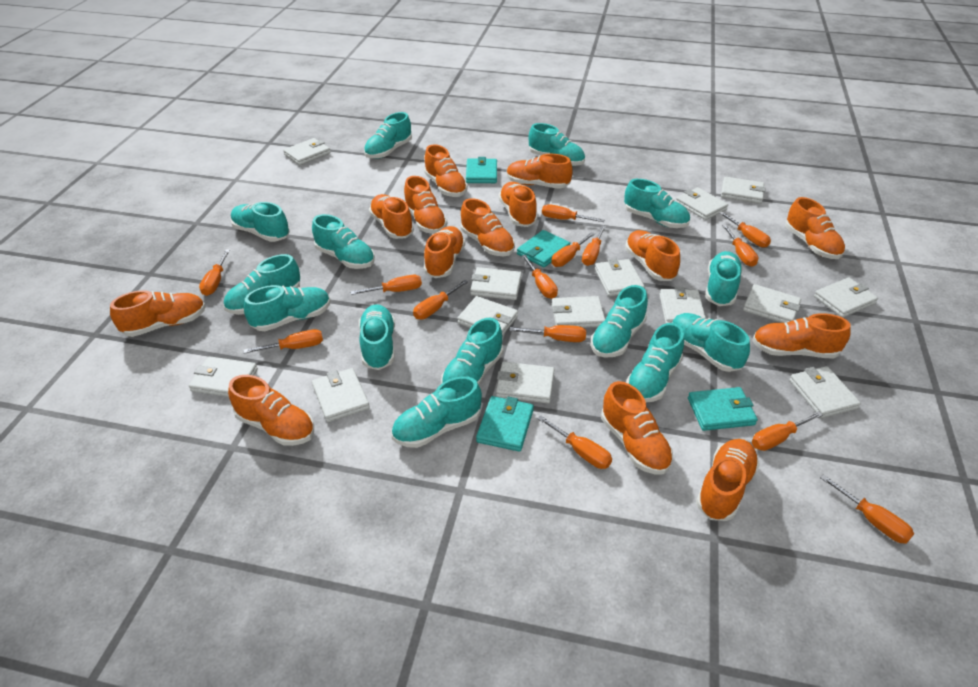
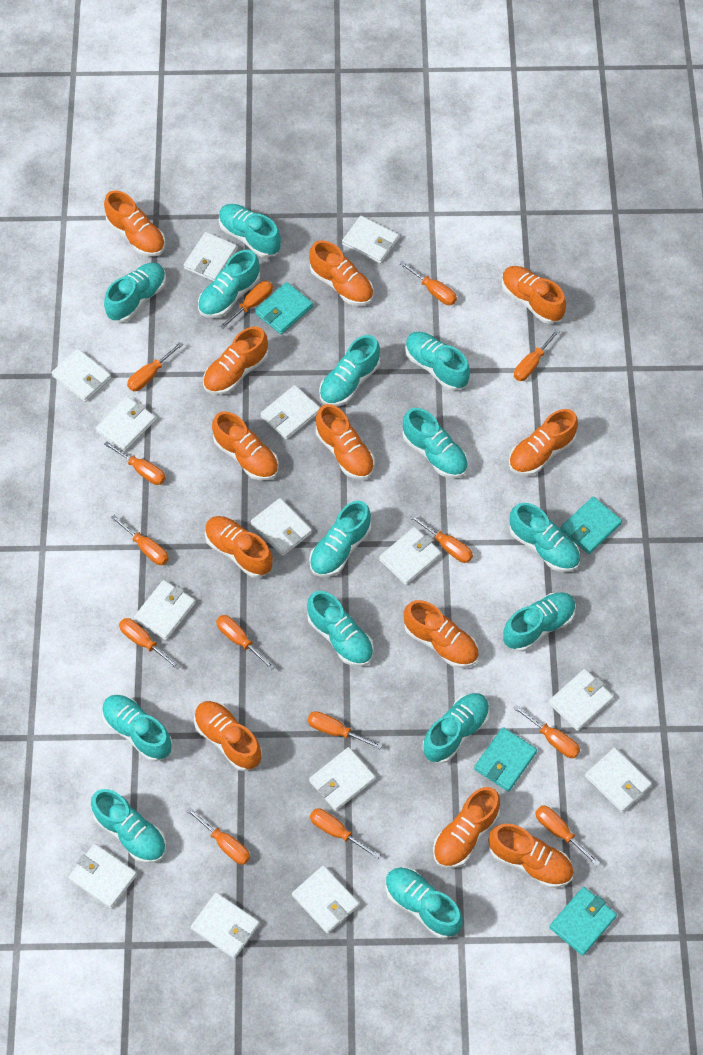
orange shoe: 14 -> 12

